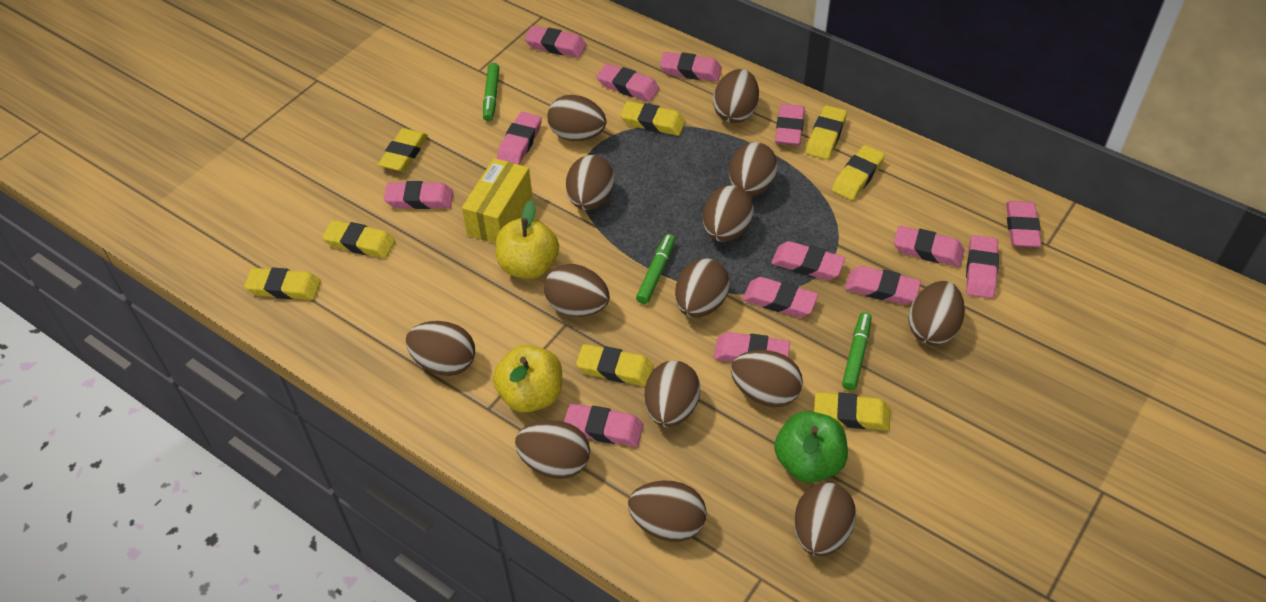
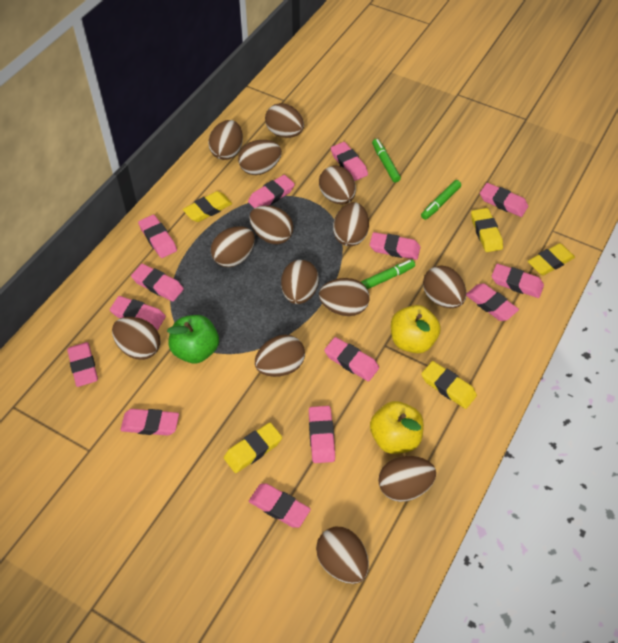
yellow box: 1 -> 0
yellow eraser: 8 -> 5

